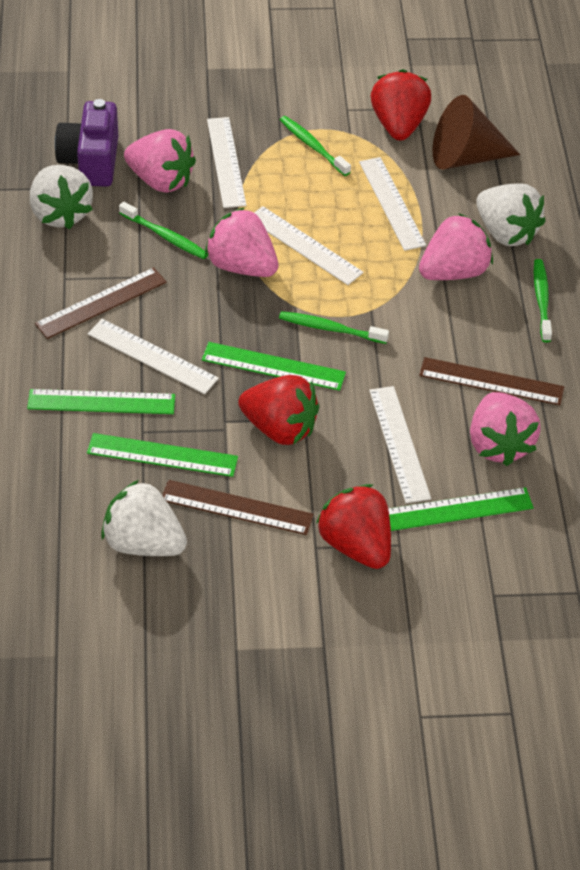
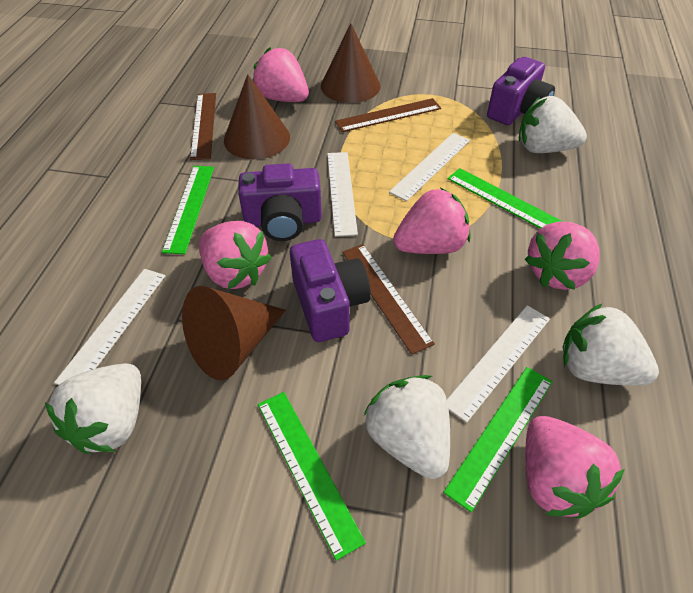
brown cone: 1 -> 3
green toothbrush: 4 -> 0
pink strawberry: 4 -> 5
purple camera: 1 -> 3
red strawberry: 3 -> 0
white ruler: 5 -> 4
white strawberry: 3 -> 4

